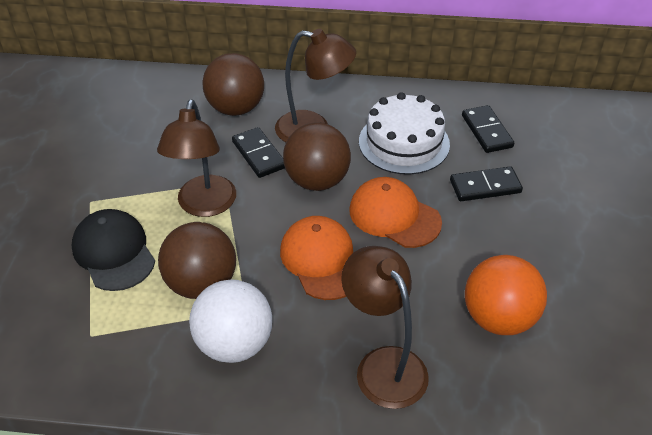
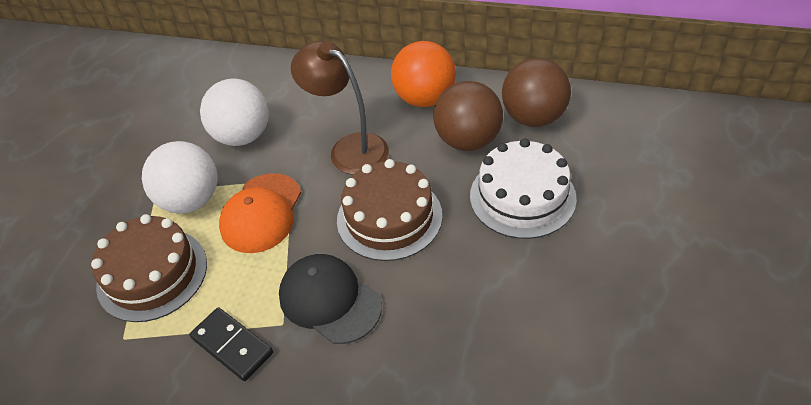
black domino: 3 -> 1
brown ball: 3 -> 2
brown cake: 0 -> 2
brown lamp: 3 -> 1
orange cap: 2 -> 1
white ball: 1 -> 2

